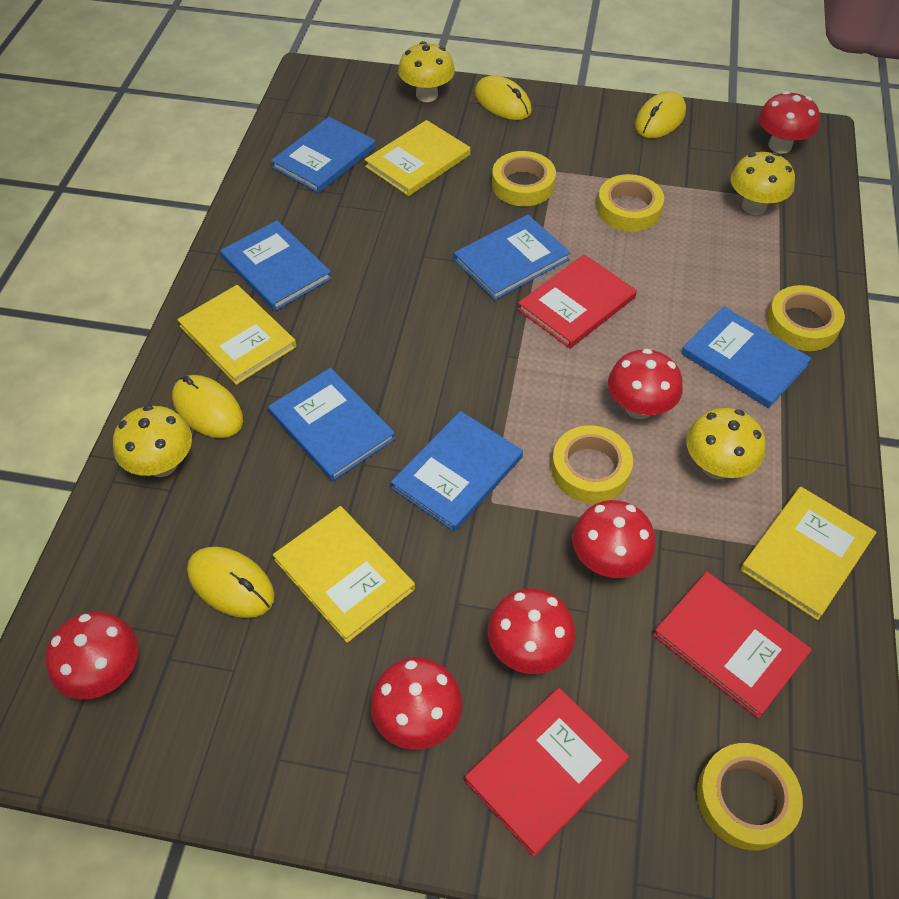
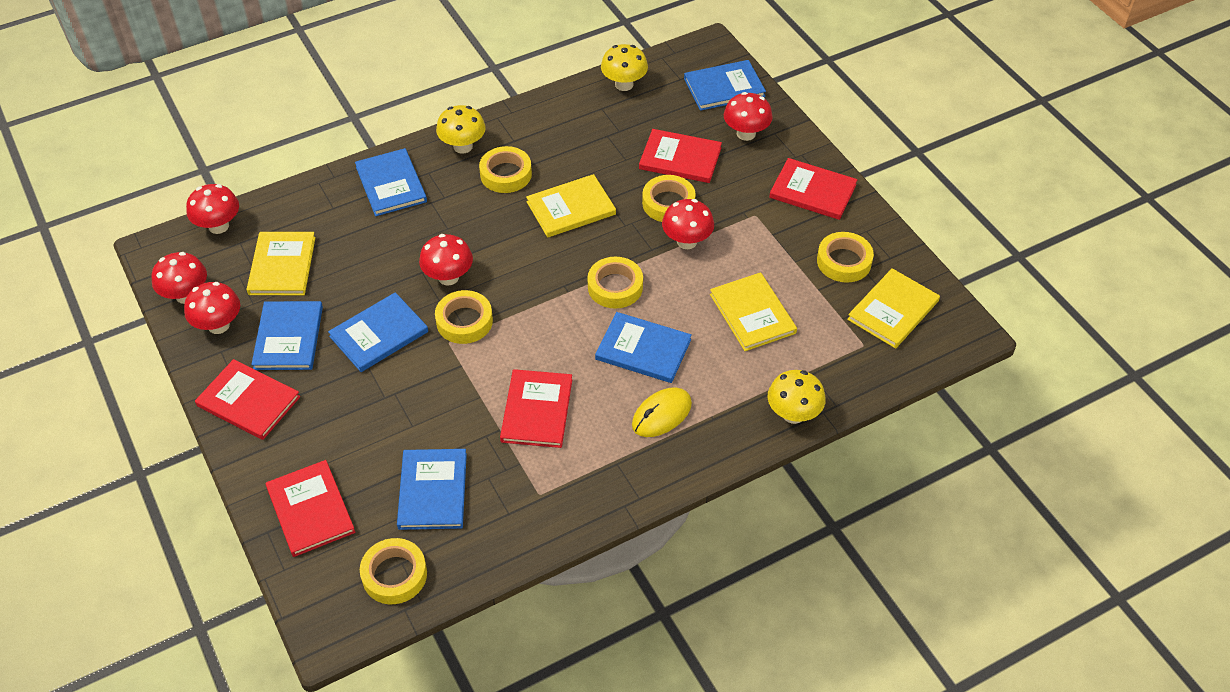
red book: 3 -> 5
yellow mouse: 4 -> 1
yellow mushroom: 4 -> 3
yellow tape: 5 -> 6

